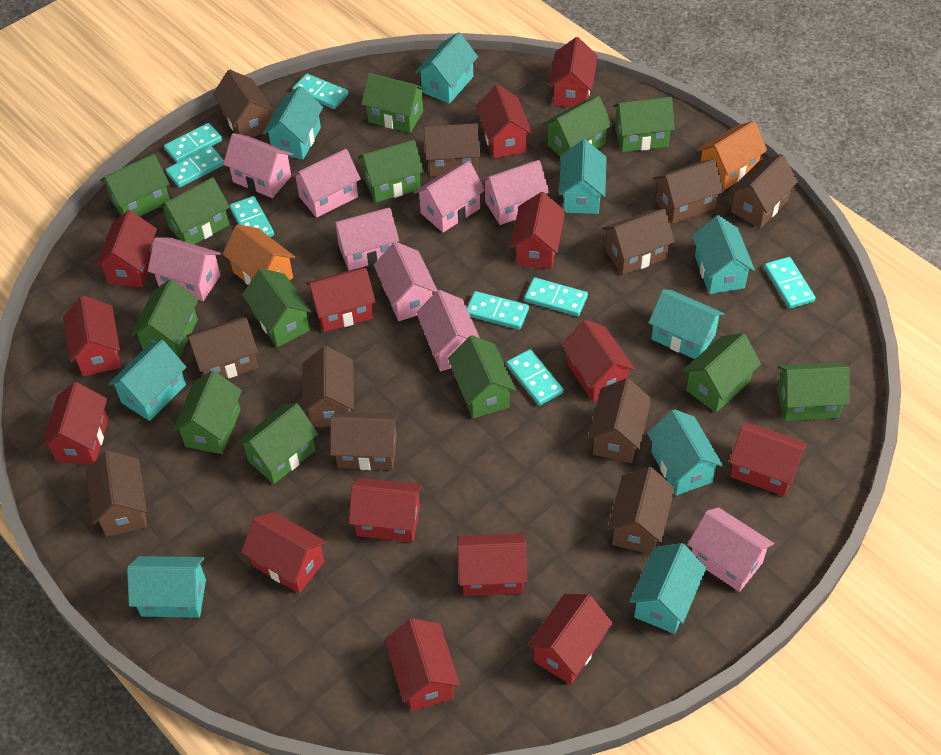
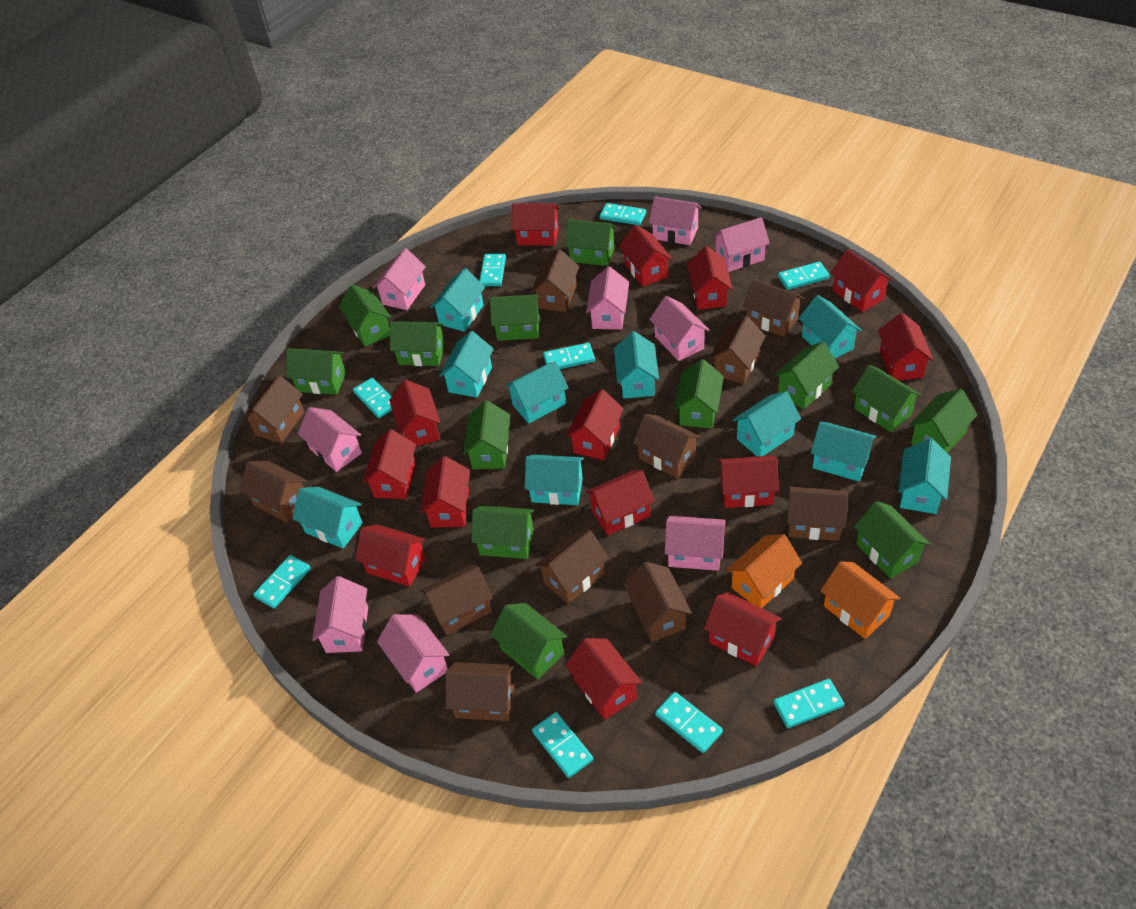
turquoise domino: 8 -> 9
turquoise house: 9 -> 10

